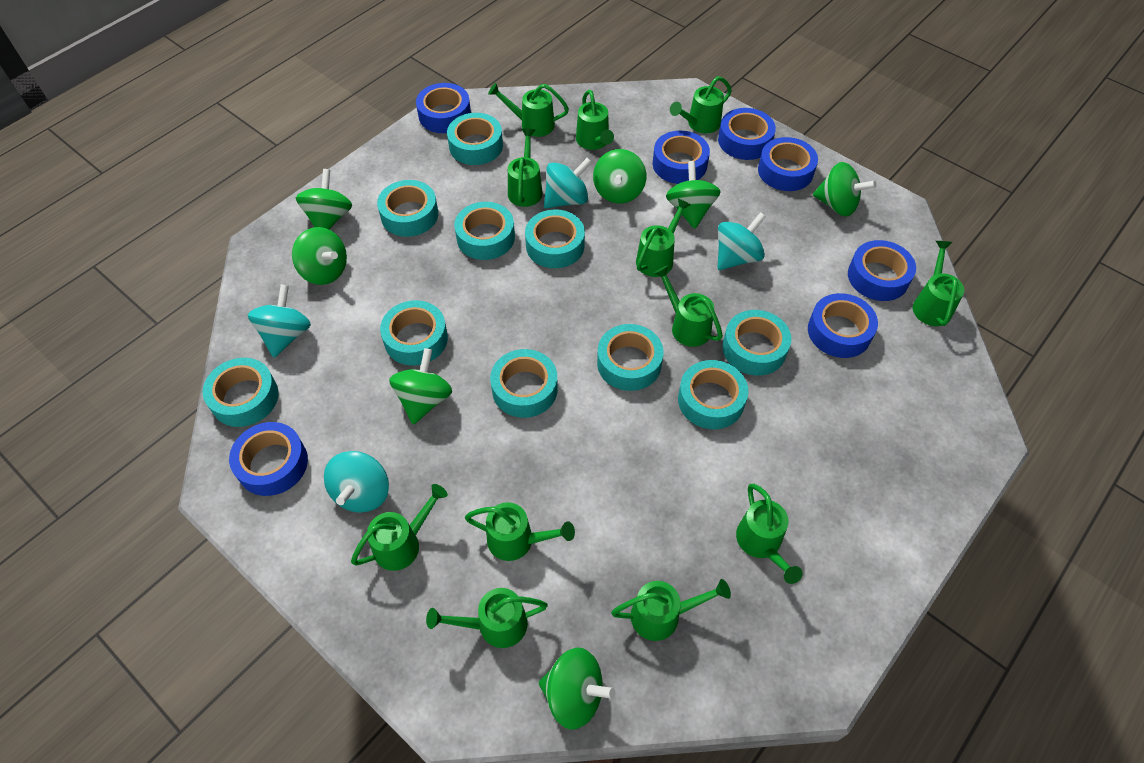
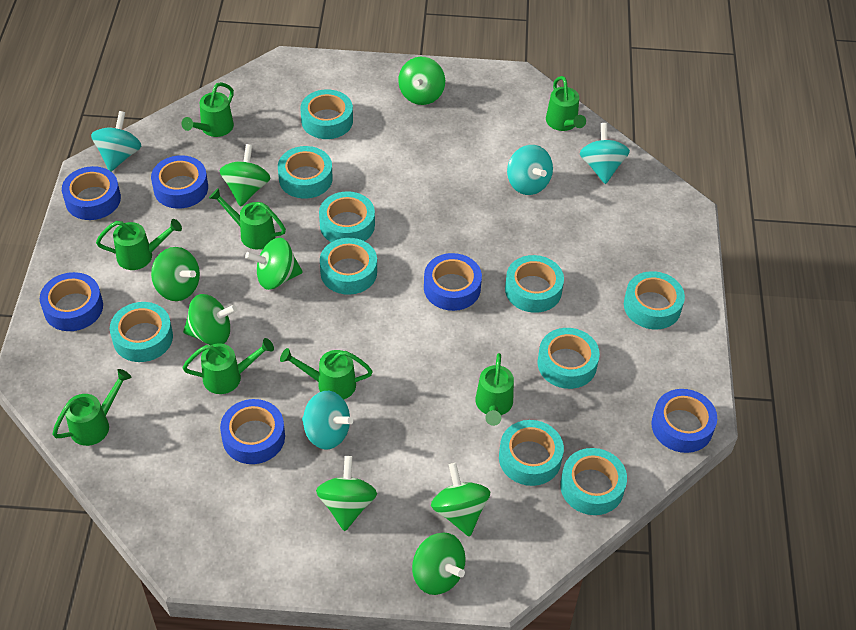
blue tape: 7 -> 6
green spinning top: 7 -> 8
green watering can: 12 -> 8

